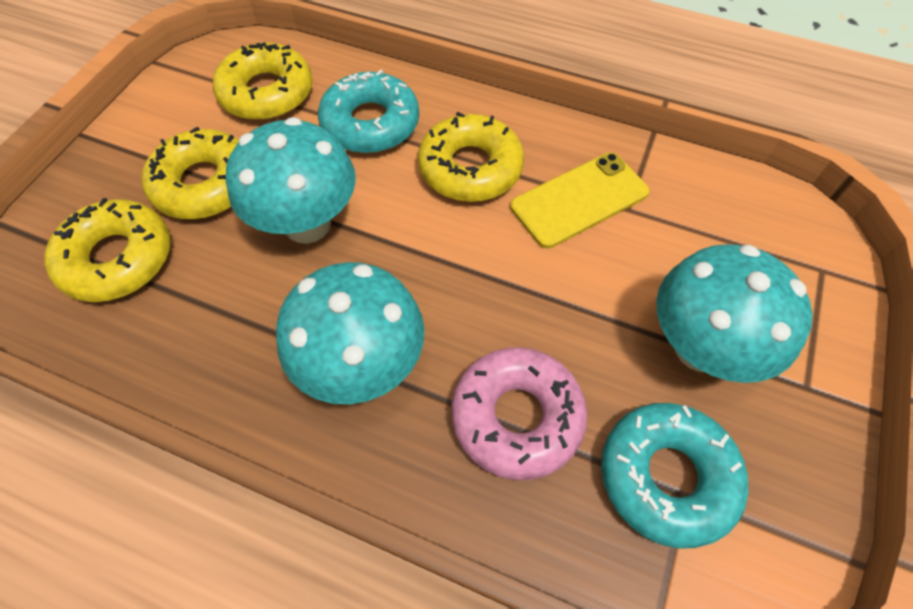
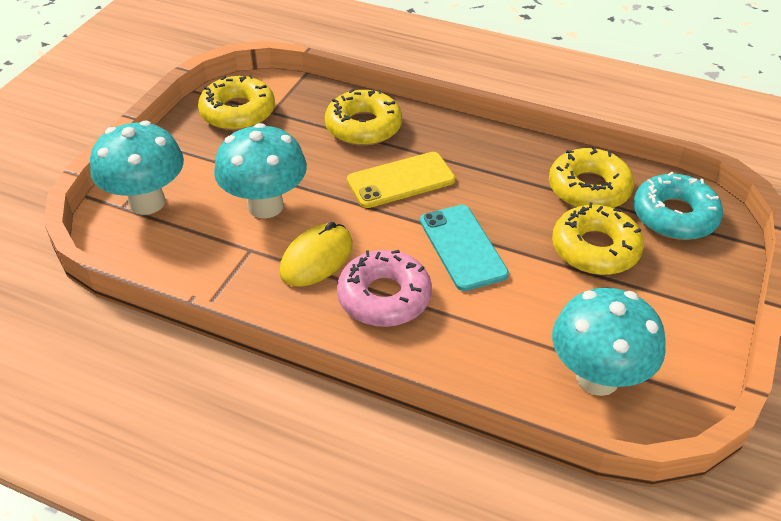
turquoise donut: 2 -> 1
turquoise phone: 0 -> 1
yellow mouse: 0 -> 1

